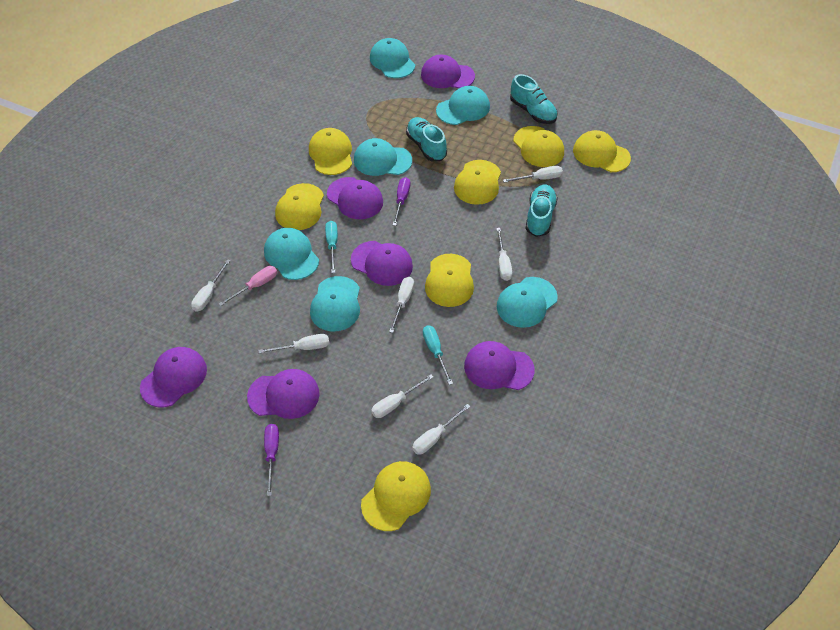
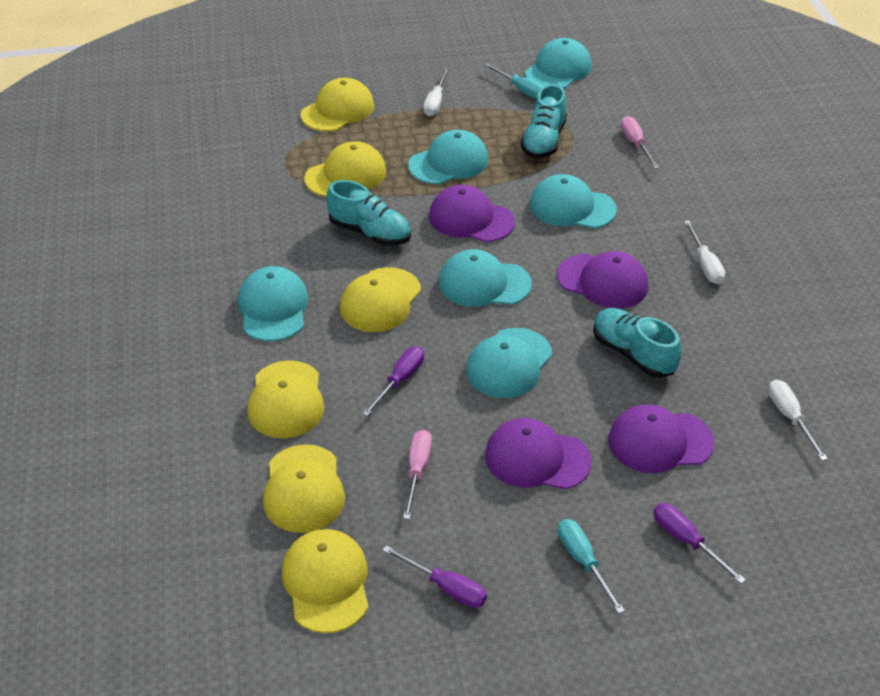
pink screwdriver: 1 -> 2
purple cap: 6 -> 4
purple screwdriver: 2 -> 3
white screwdriver: 7 -> 3
yellow cap: 7 -> 6

